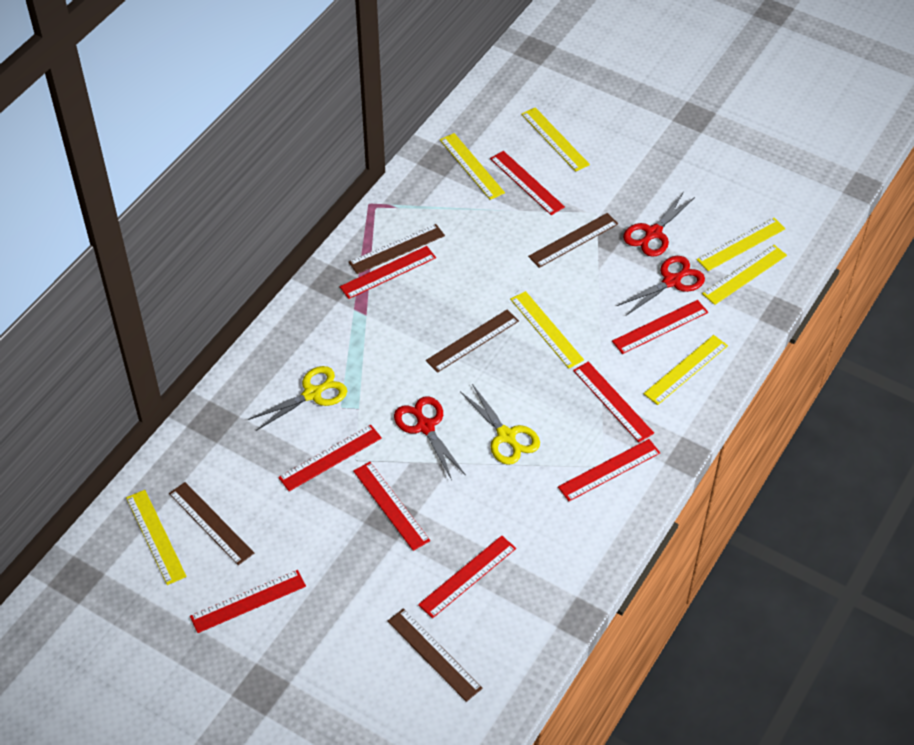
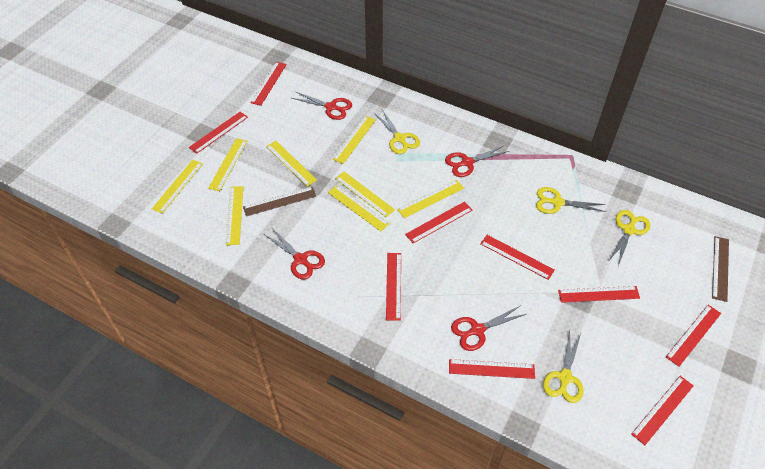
brown ruler: 5 -> 2
red scissors: 3 -> 4
yellow ruler: 7 -> 8
yellow scissors: 2 -> 4

